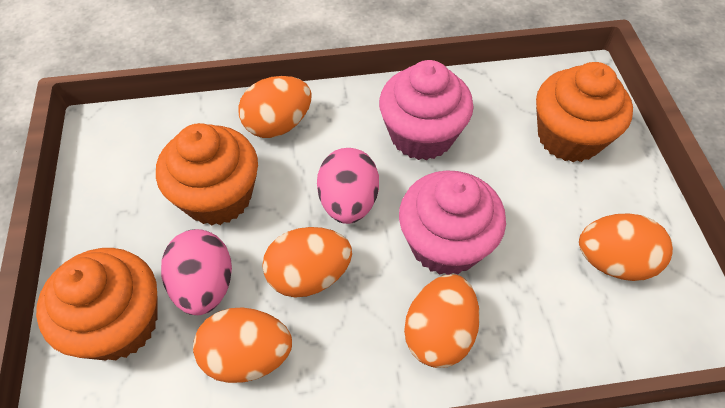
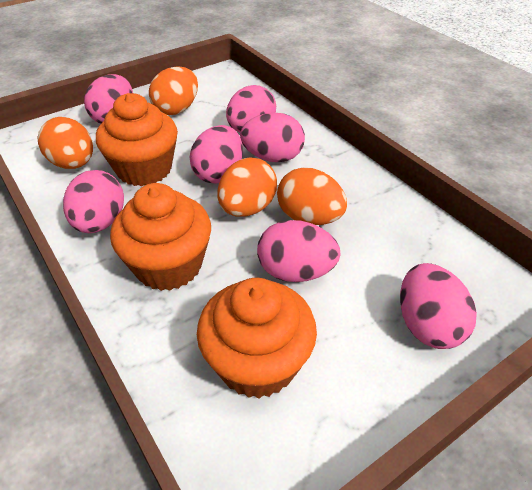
orange egg: 5 -> 4
pink cupcake: 2 -> 0
pink egg: 2 -> 7

